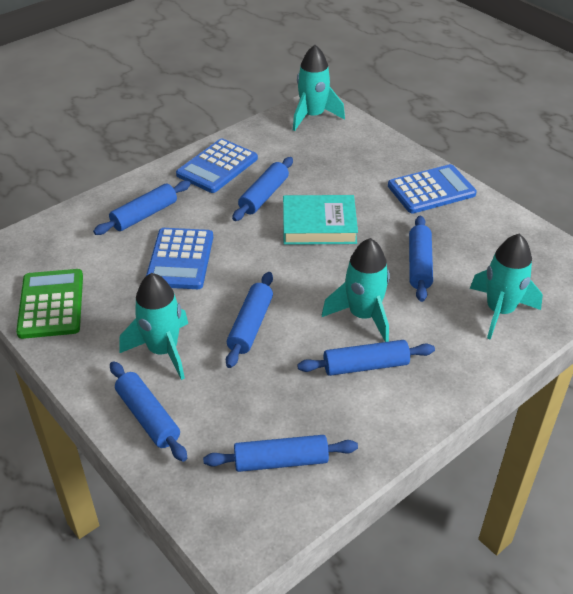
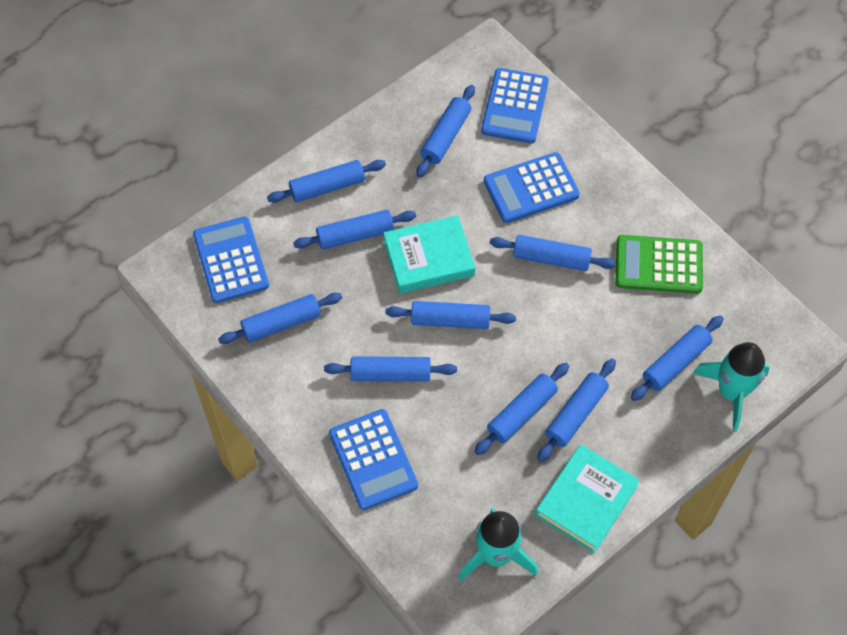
blue calculator: 3 -> 4
blue rolling pin: 7 -> 10
turquoise book: 1 -> 2
turquoise rocket: 4 -> 2

